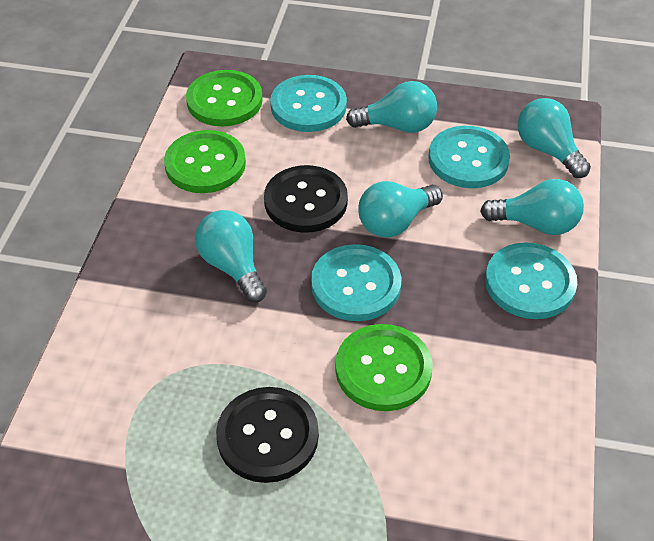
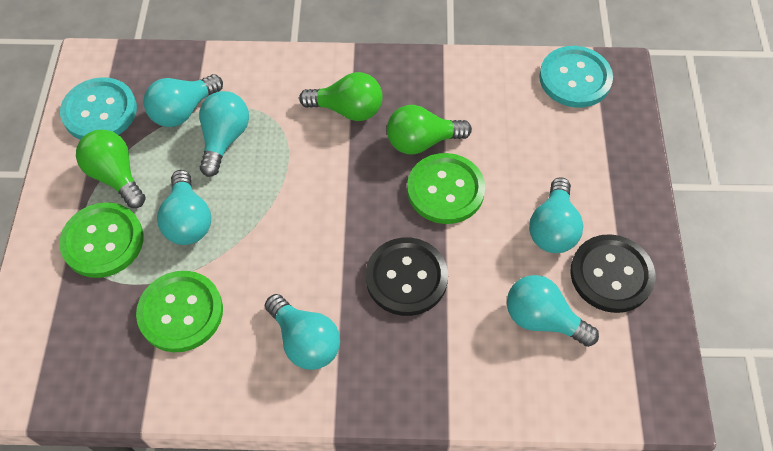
green light bulb: 0 -> 3
turquoise button: 4 -> 2
turquoise light bulb: 5 -> 6

